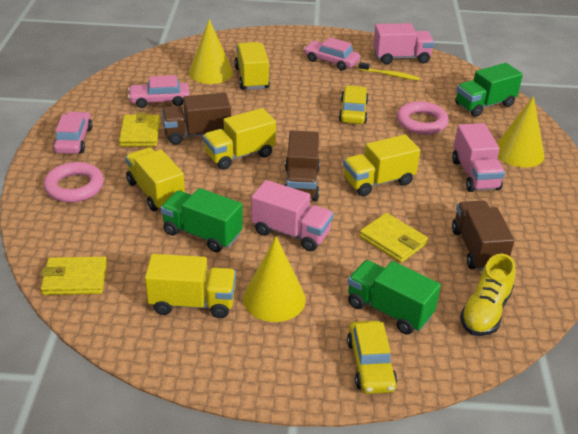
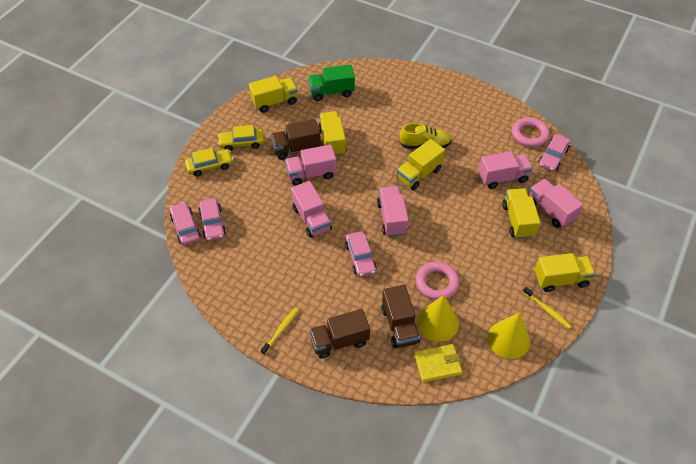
green truck: 3 -> 1
pink car: 3 -> 4
pink truck: 3 -> 5
yellow cone: 3 -> 2
yellow toothbrush: 1 -> 2
yellow wallet: 3 -> 1

